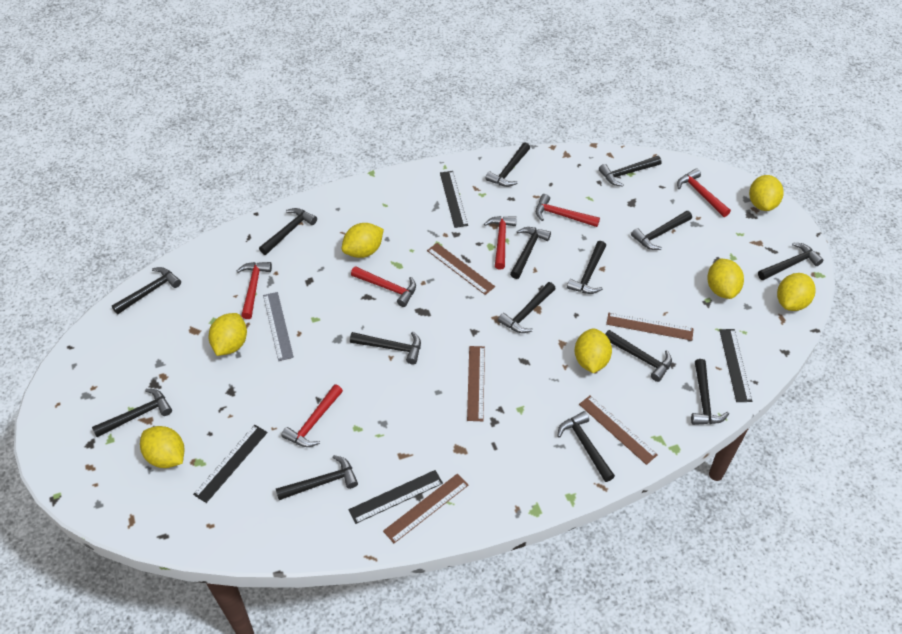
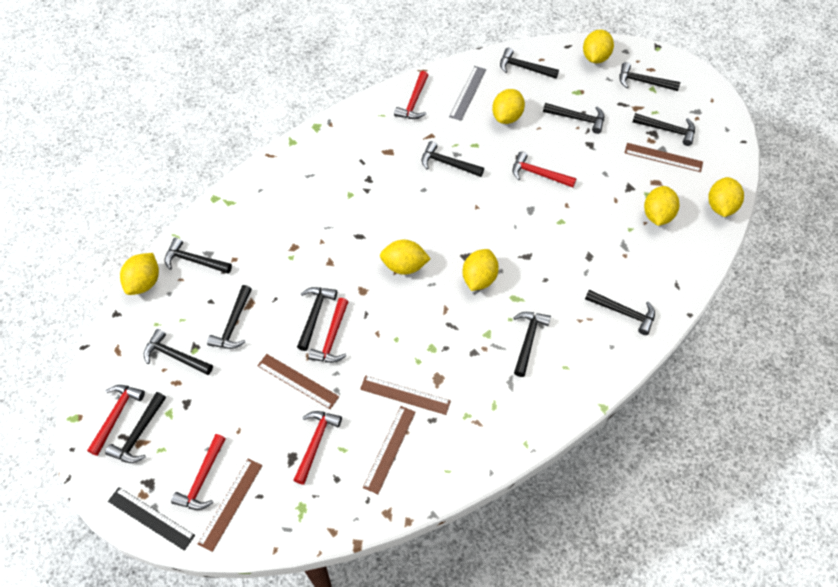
black hammer: 15 -> 12
black ruler: 4 -> 1

